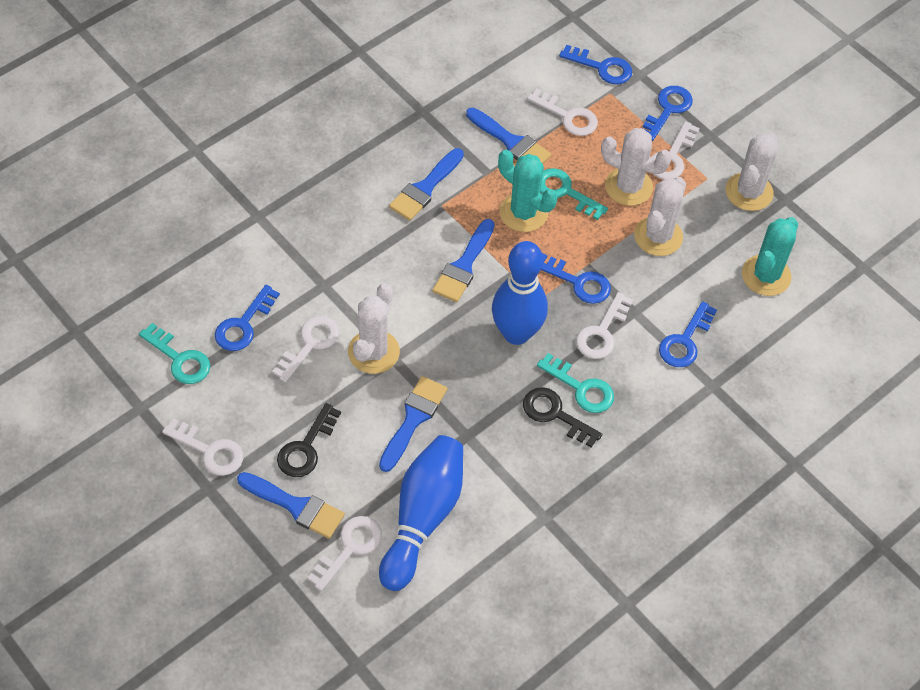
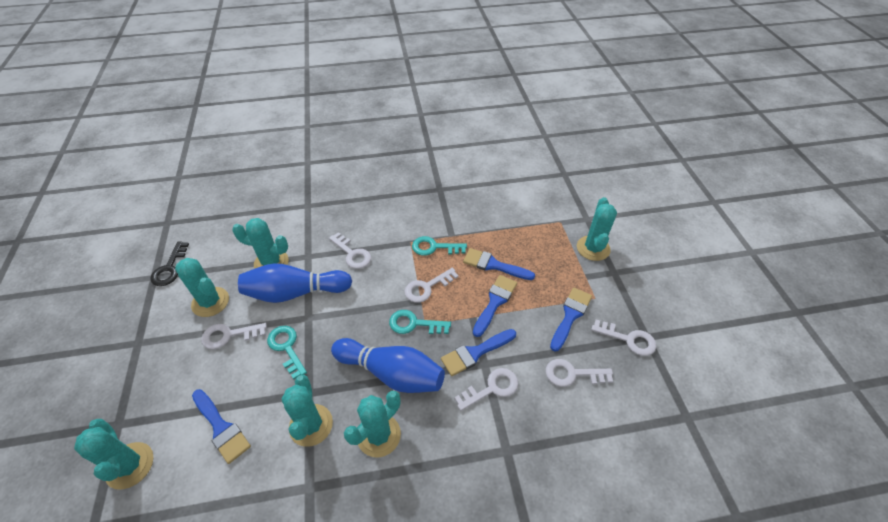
black key: 2 -> 1
blue key: 5 -> 0
turquoise cactus: 2 -> 6
white cactus: 4 -> 0

